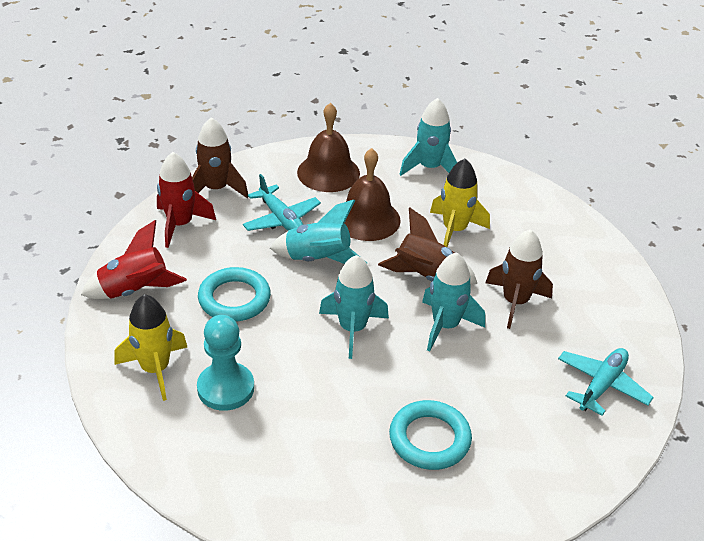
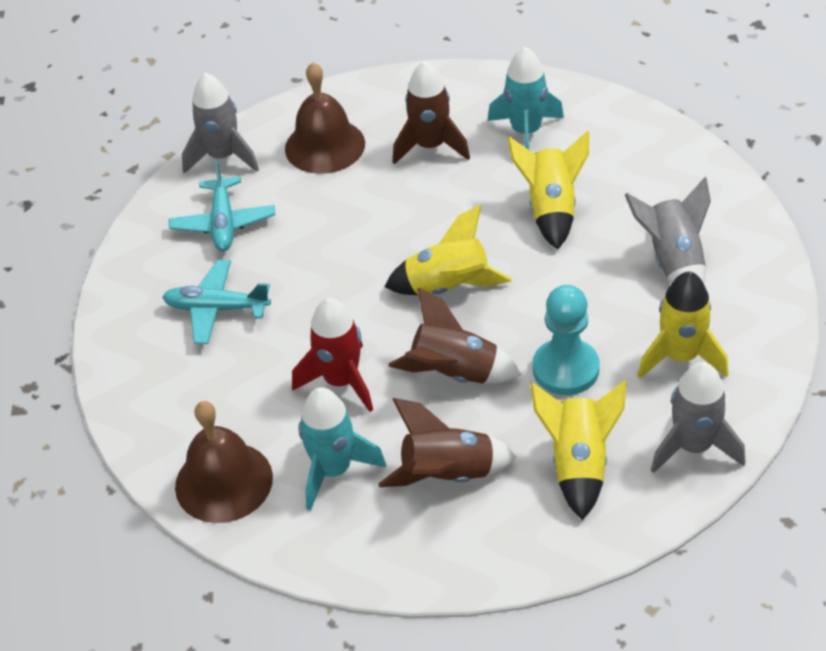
grey rocket: 0 -> 3
red rocket: 2 -> 1
turquoise ring: 2 -> 0
turquoise rocket: 4 -> 2
yellow rocket: 2 -> 4

